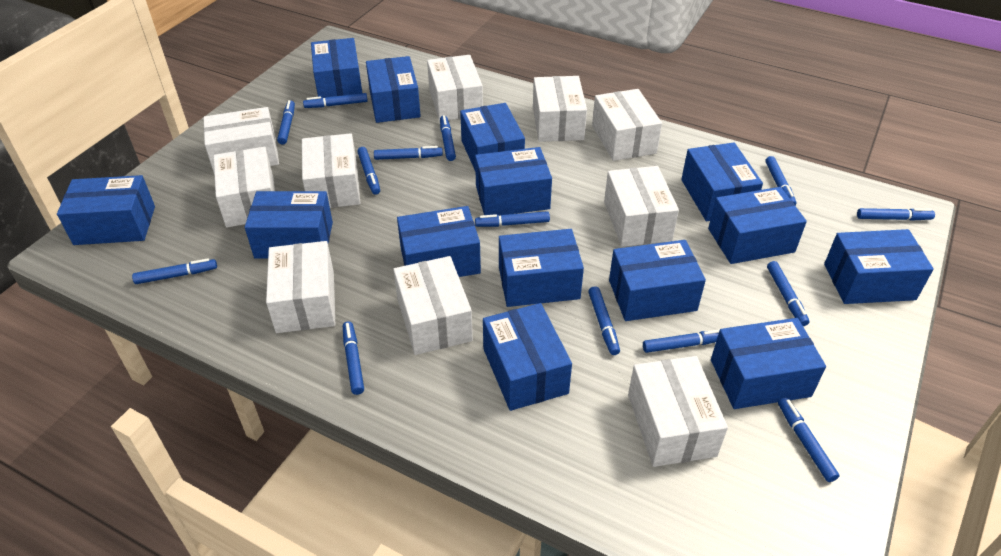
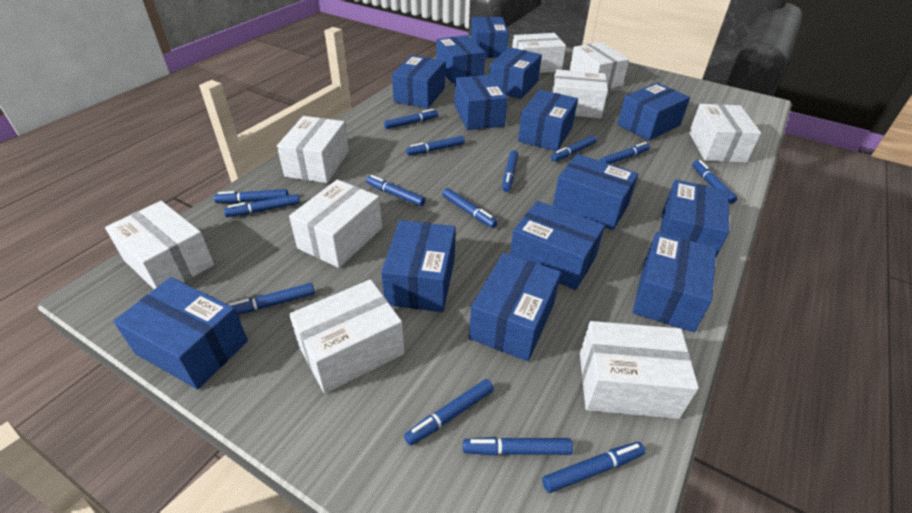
white box: 10 -> 9

